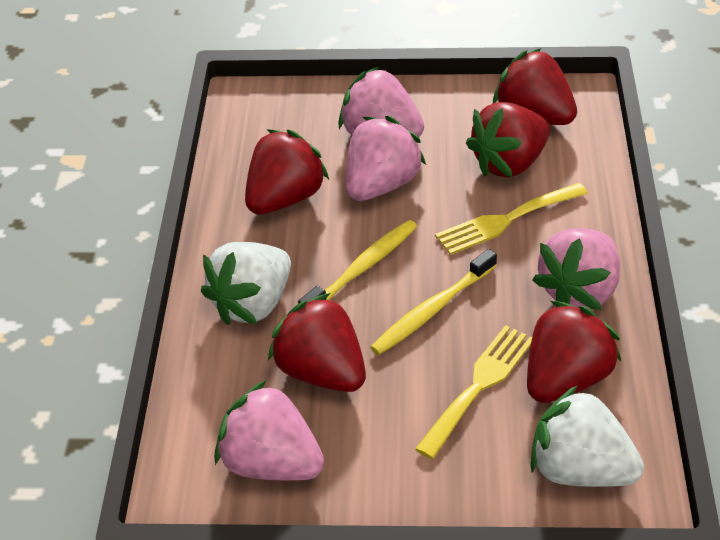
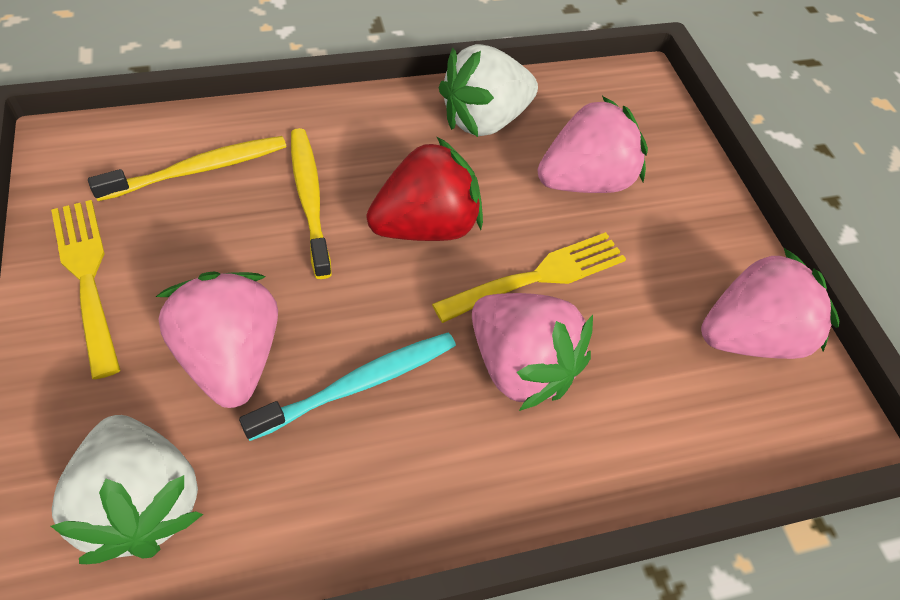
red strawberry: 5 -> 1
turquoise toothbrush: 0 -> 1

